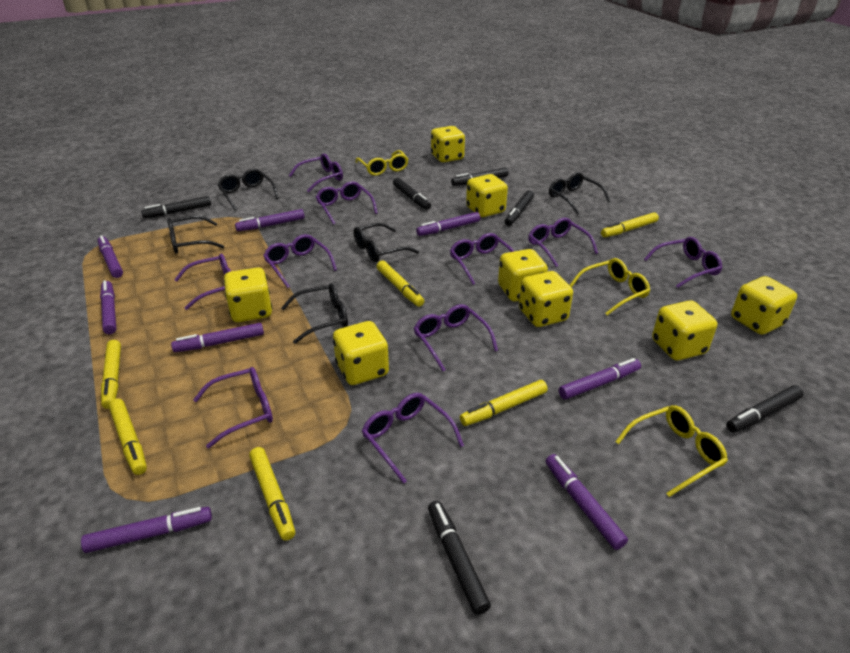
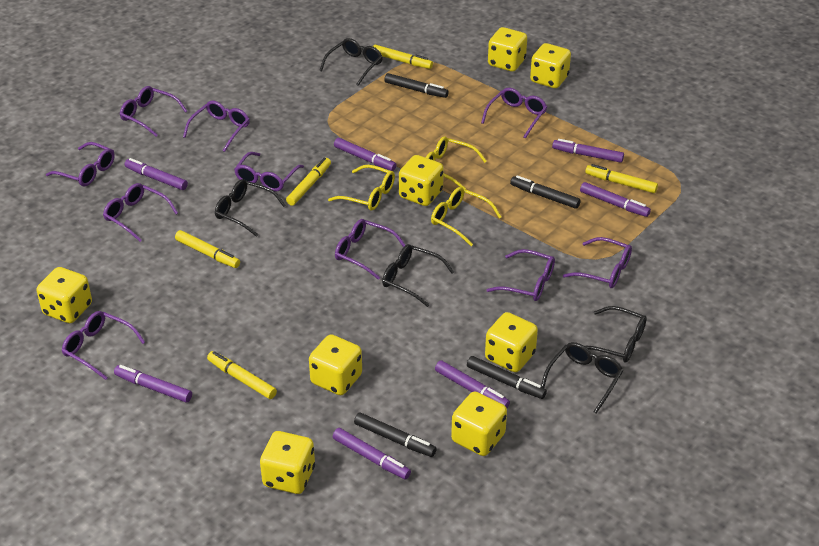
black marker: 6 -> 4
purple marker: 8 -> 7
yellow marker: 6 -> 5

